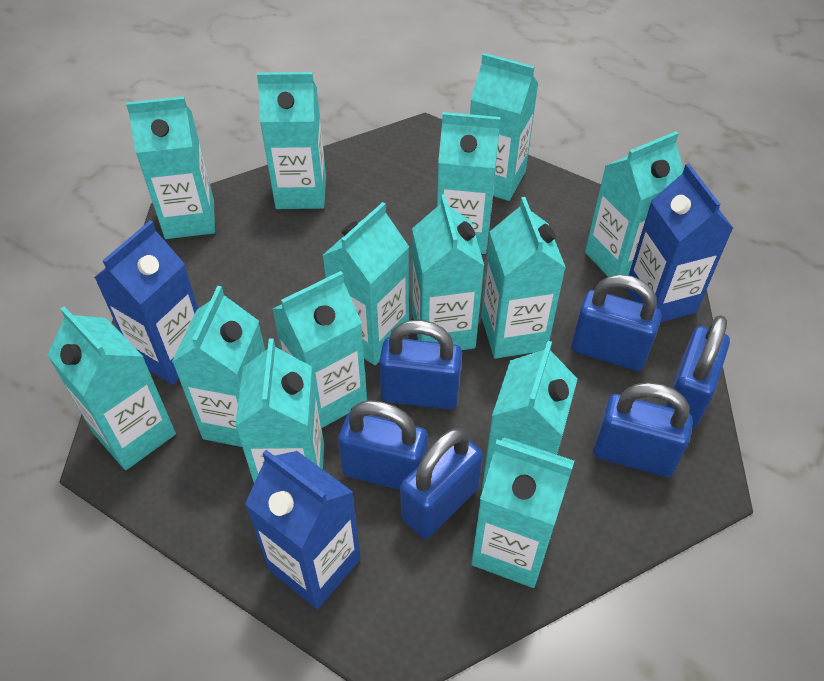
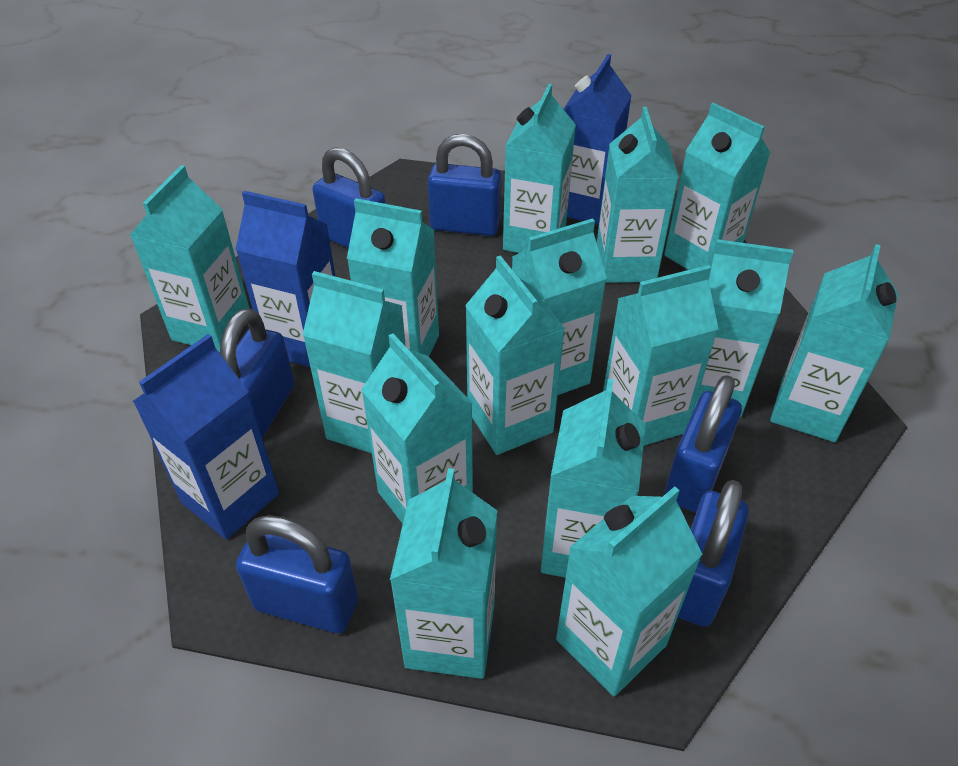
turquoise carton: 14 -> 15

